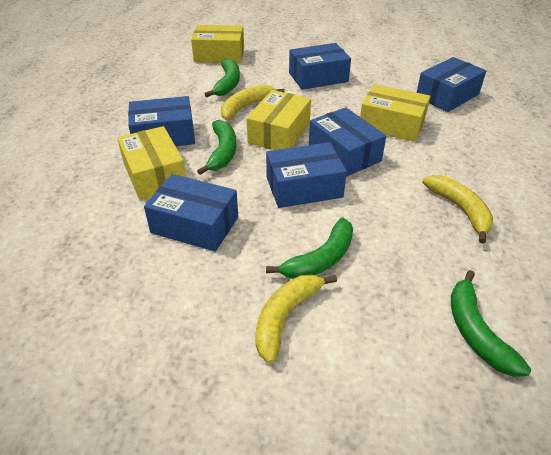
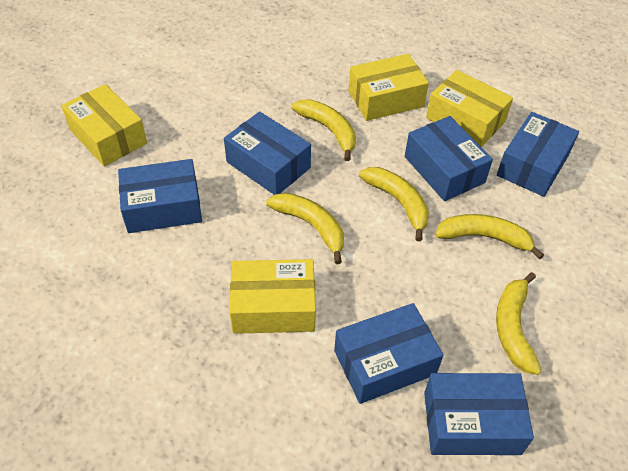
green banana: 4 -> 0
yellow banana: 3 -> 5

